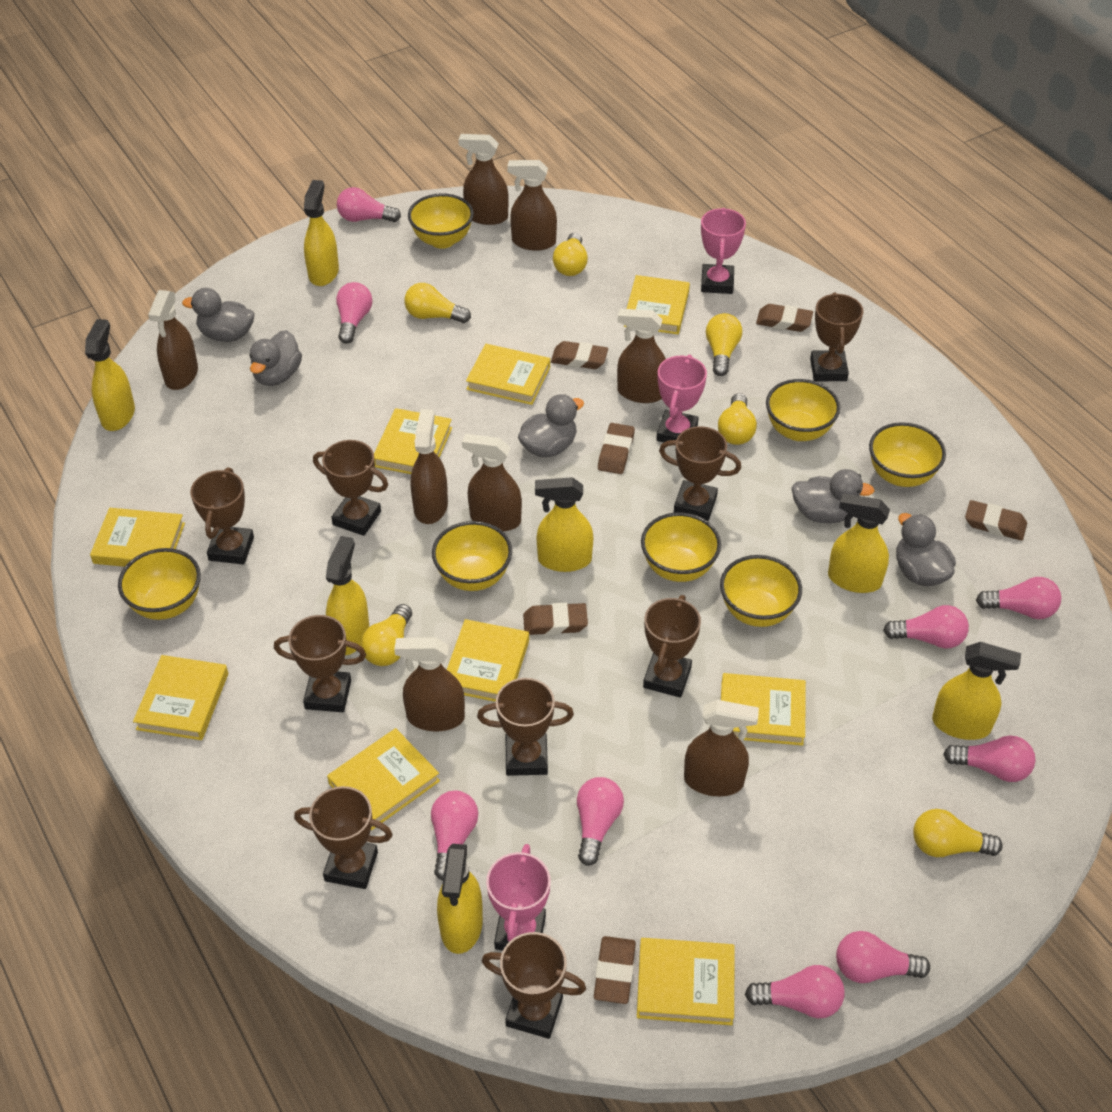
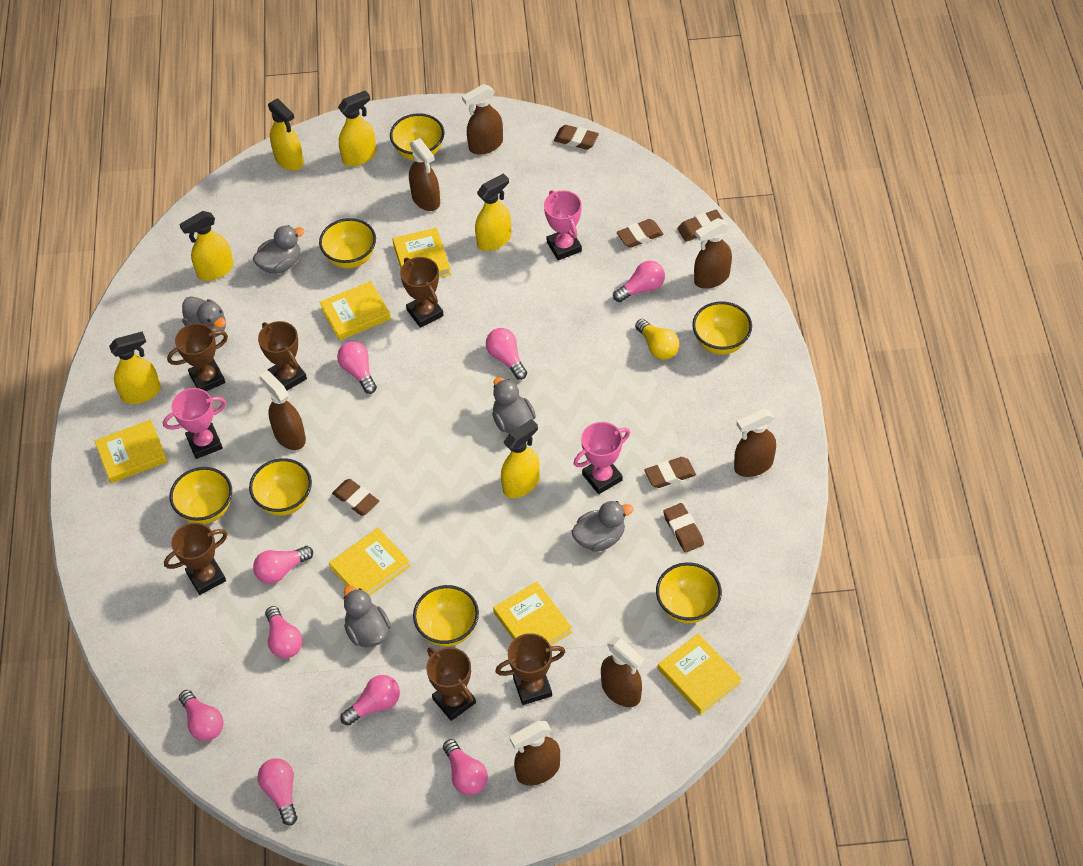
brown spray bottle: 8 -> 7
brown trophy: 9 -> 6
yellow book: 9 -> 6
yellow light bulb: 6 -> 1
yellow spray bottle: 7 -> 6

